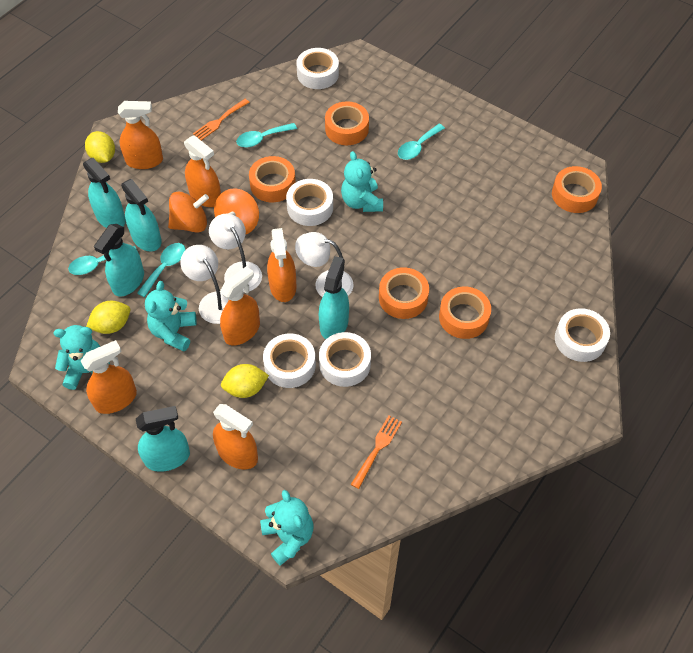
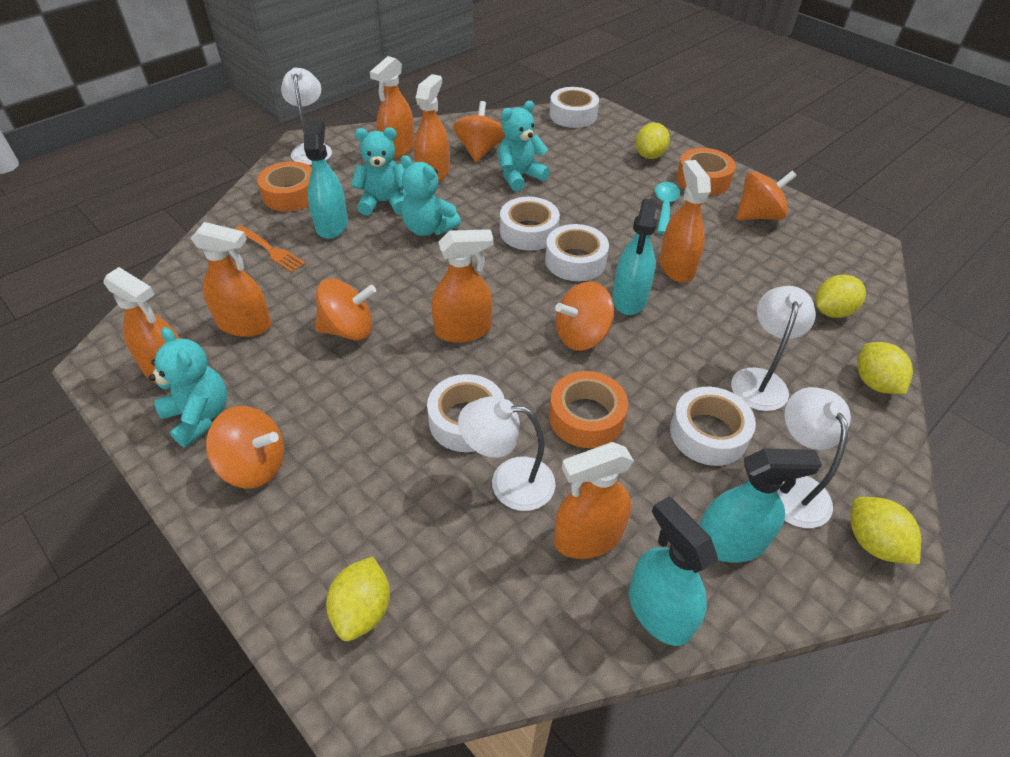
orange fork: 2 -> 1
orange spinning top: 2 -> 5
orange spray bottle: 6 -> 7
orange tape: 5 -> 3
turquoise spoon: 4 -> 1
turquoise spray bottle: 5 -> 4
white lamp: 3 -> 4
yellow lemon: 3 -> 5

